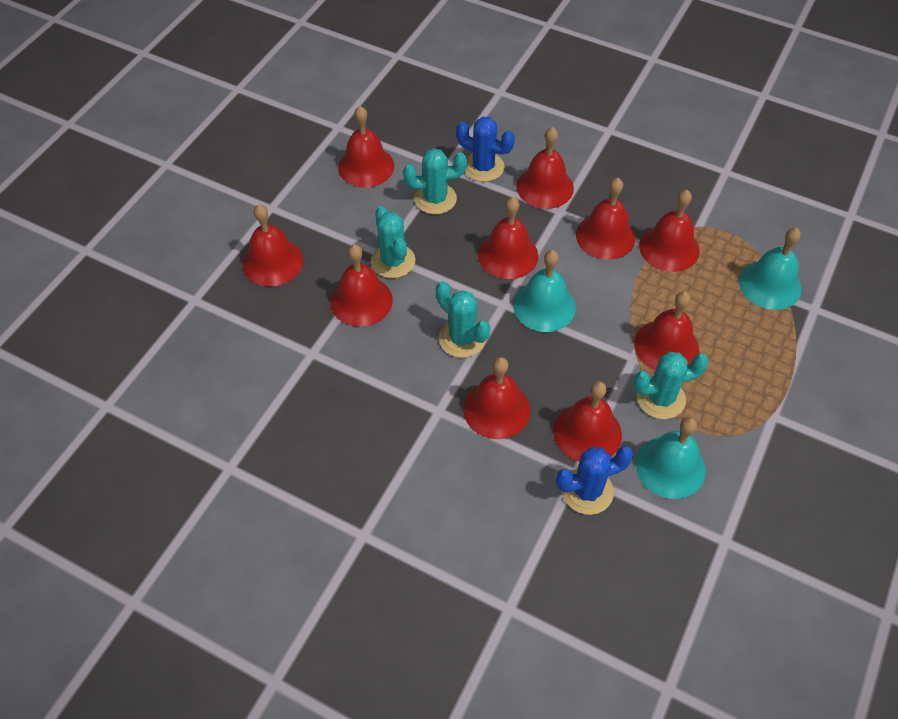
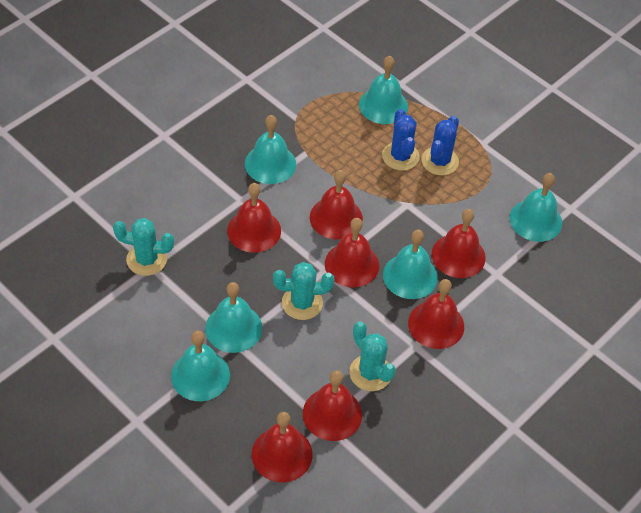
red bell: 10 -> 7
turquoise bell: 3 -> 6
turquoise cactus: 4 -> 3

